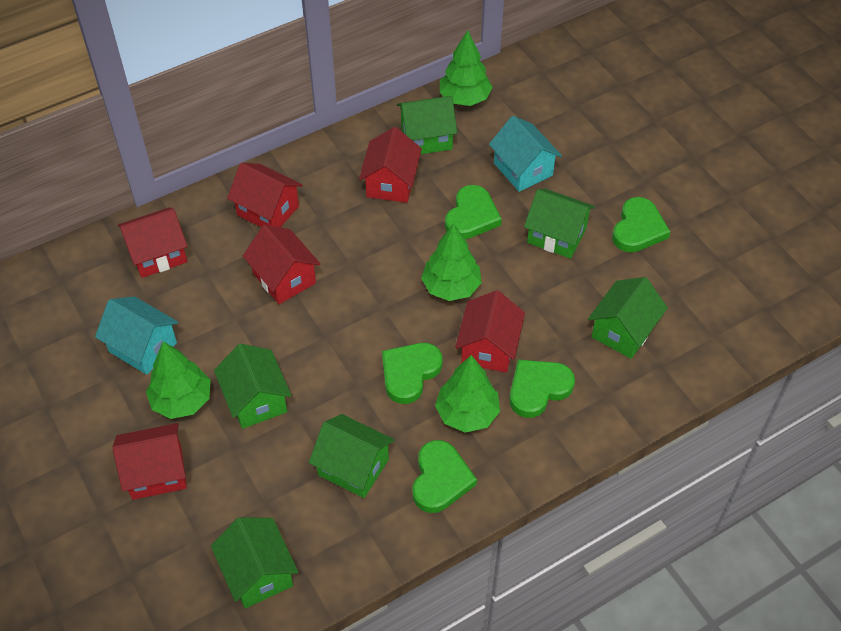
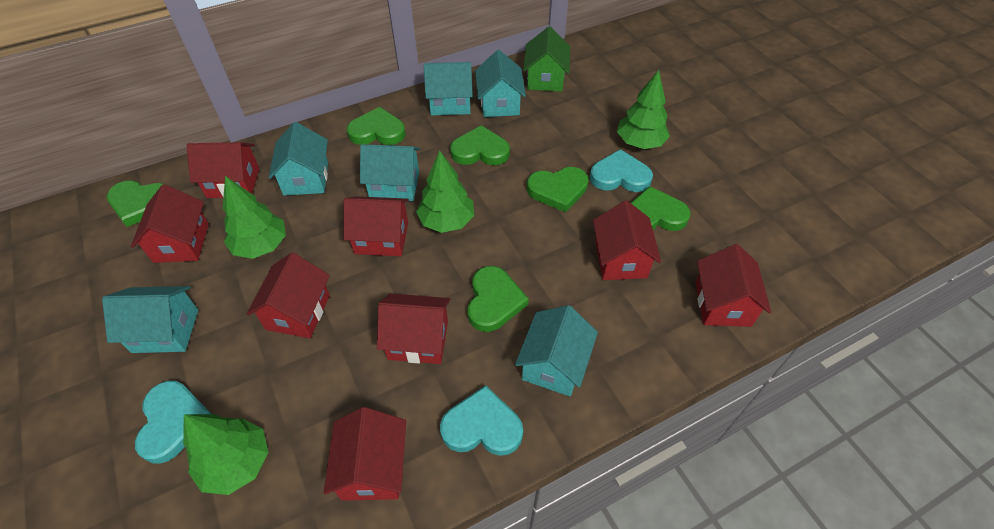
green heart: 5 -> 6
green house: 6 -> 1
red house: 6 -> 8
turquoise heart: 0 -> 3
turquoise house: 2 -> 6

